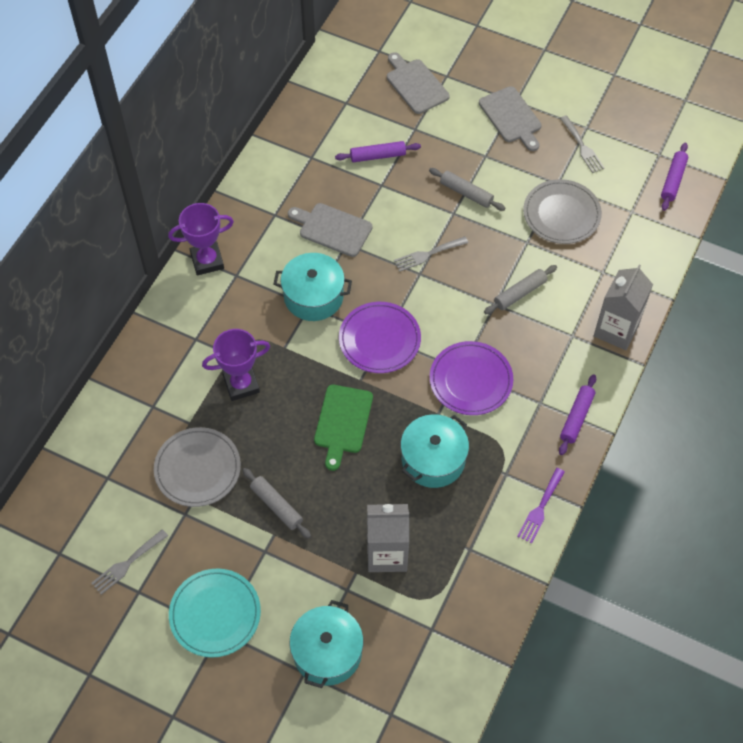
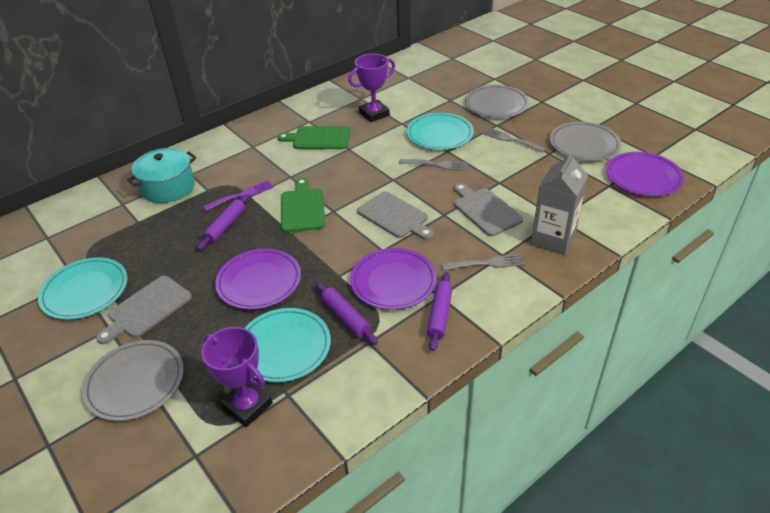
green cutting board: 1 -> 2
grey carton: 2 -> 1
grey plate: 2 -> 3
grey rolling pin: 3 -> 0
purple plate: 2 -> 3
turquoise plate: 1 -> 3
turquoise pot: 3 -> 1

